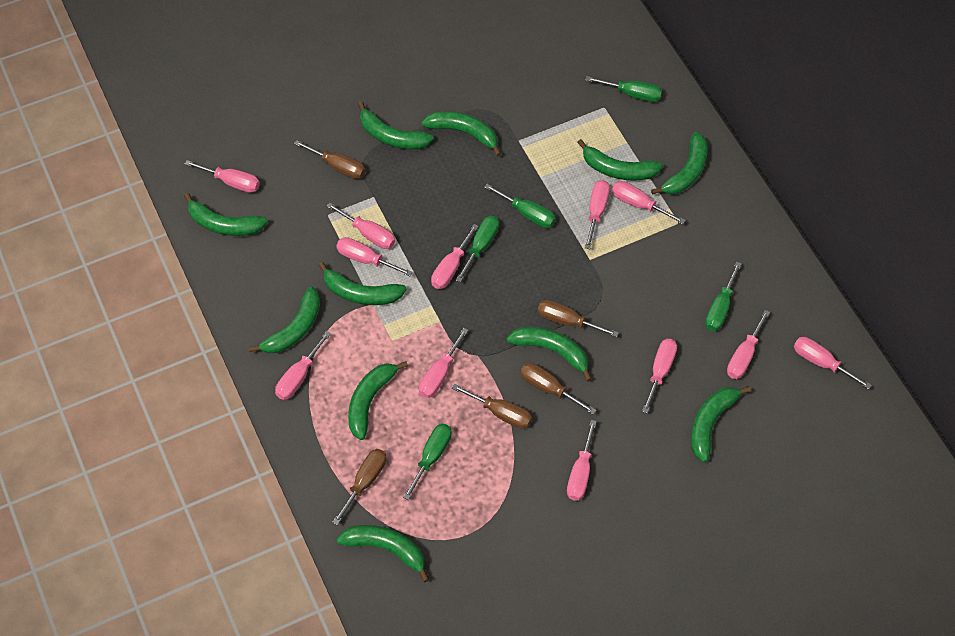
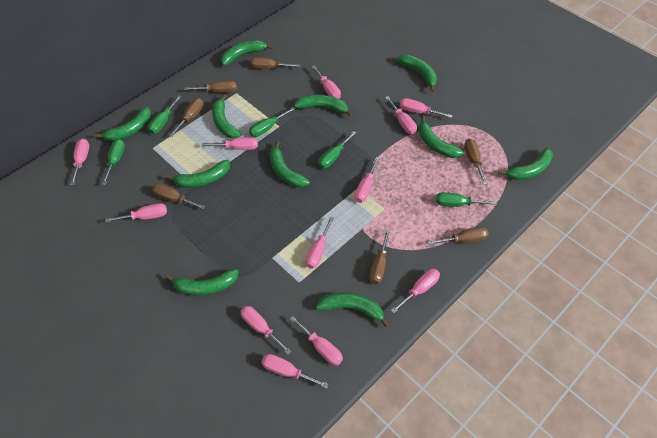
brown screwdriver: 5 -> 7

